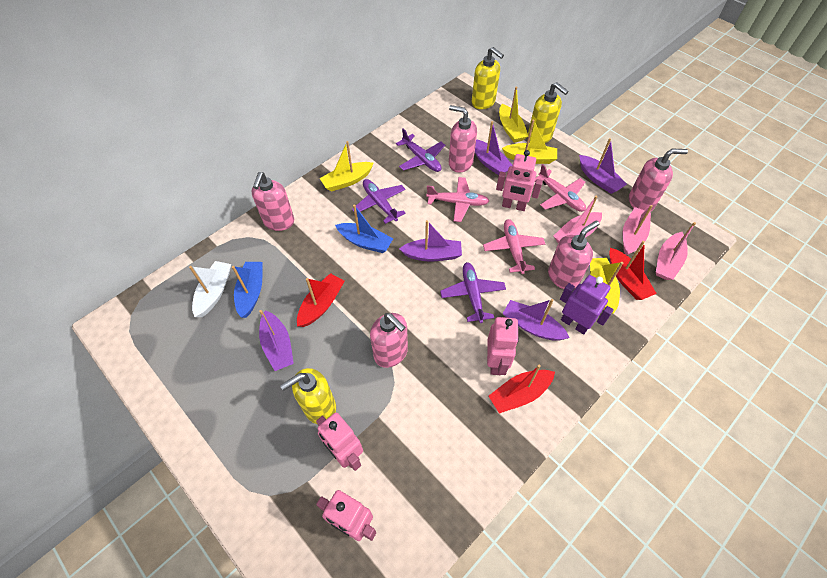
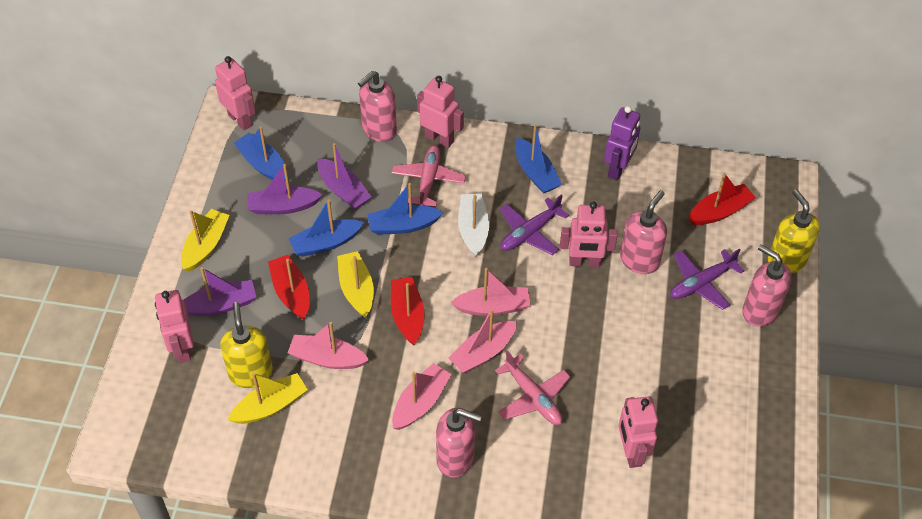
blue boat: 2 -> 4
pink boat: 3 -> 4
pink plane: 3 -> 2
pink robot: 4 -> 5
pink soap dispenser: 5 -> 4
purple boat: 5 -> 3
purple plane: 3 -> 2
yellow boat: 4 -> 3
yellow soap dispenser: 3 -> 2

